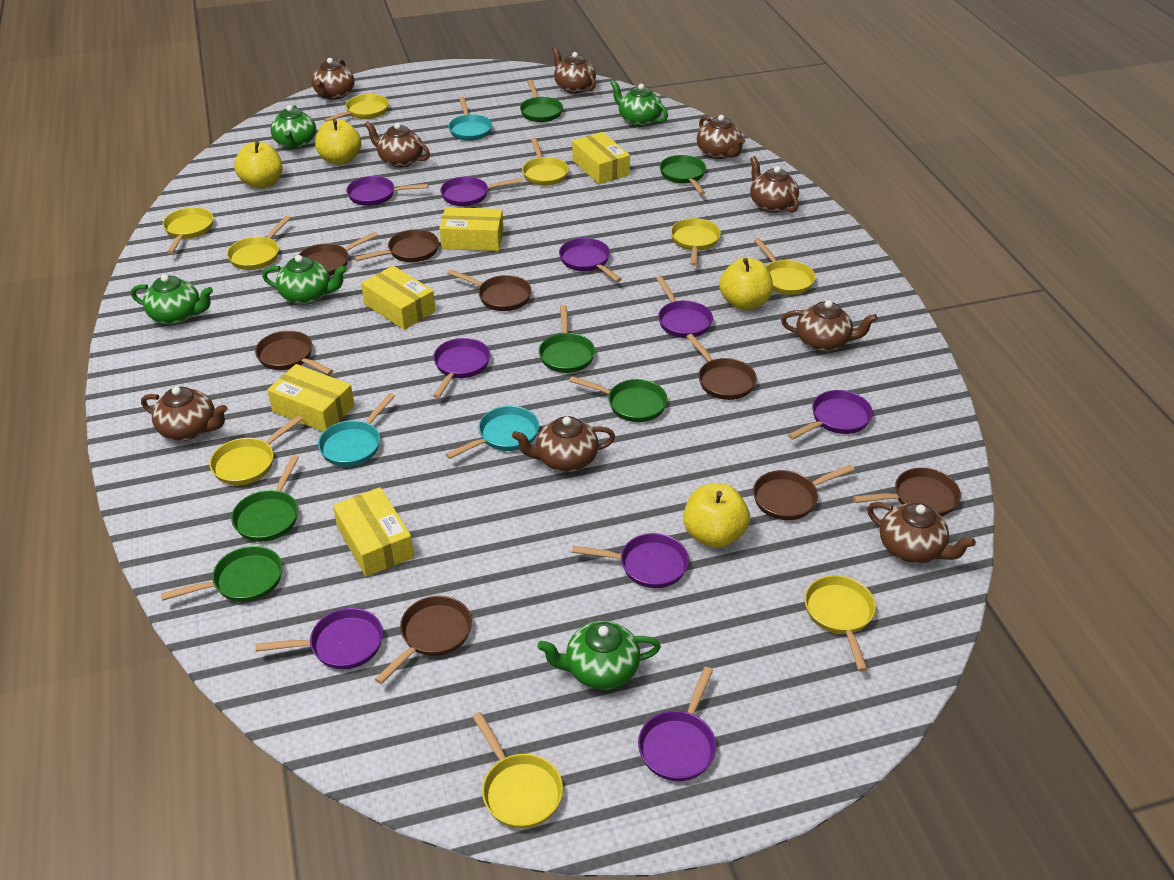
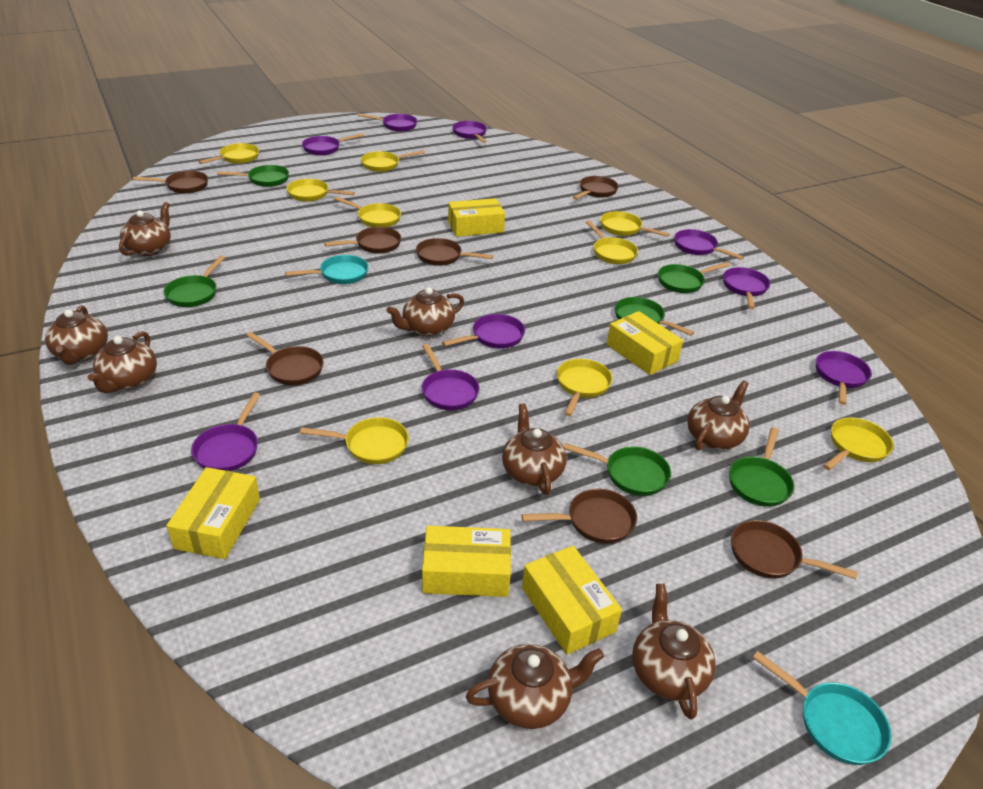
brown pan: 8 -> 7
brown teapot: 9 -> 8
green teapot: 5 -> 0
turquoise pan: 3 -> 2
yellow apple: 4 -> 0

